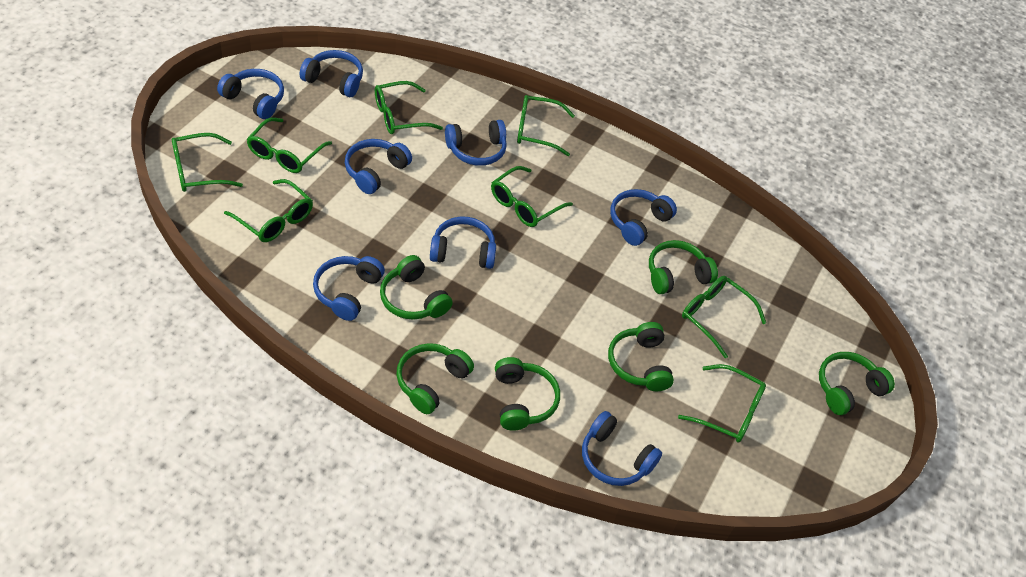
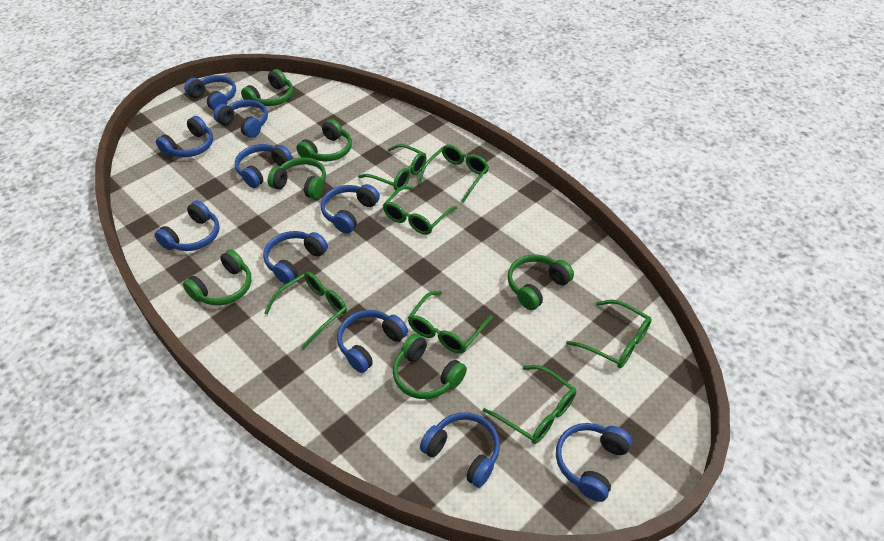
blue headphones: 8 -> 10
green glasses: 8 -> 7

